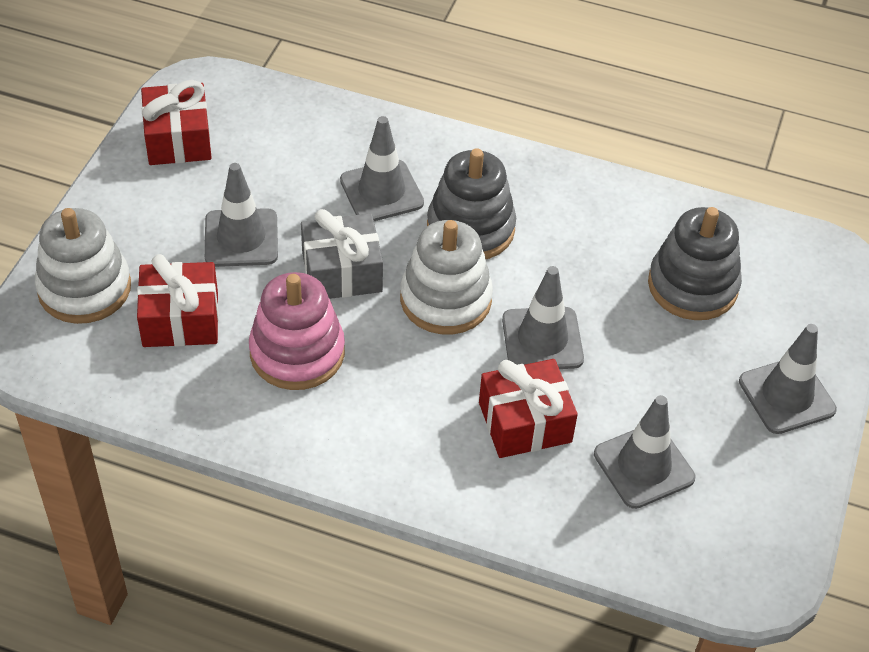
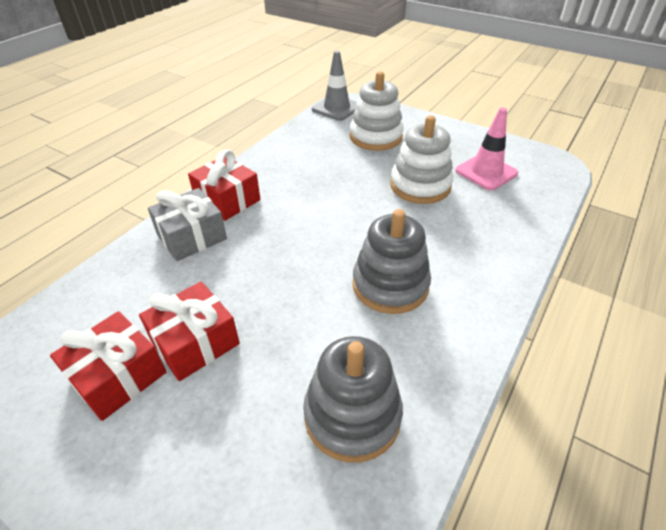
grey traffic cone: 5 -> 1
pink stacking toy: 1 -> 0
pink traffic cone: 0 -> 1

